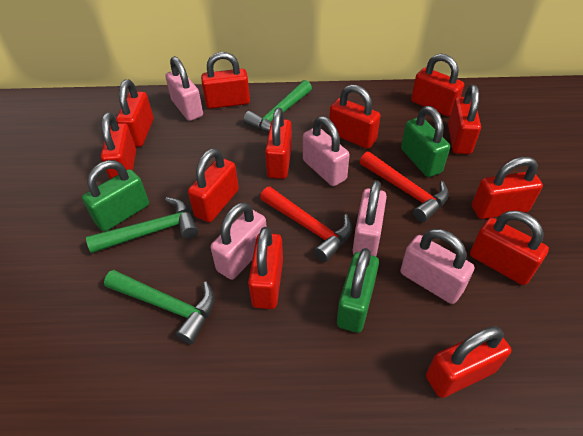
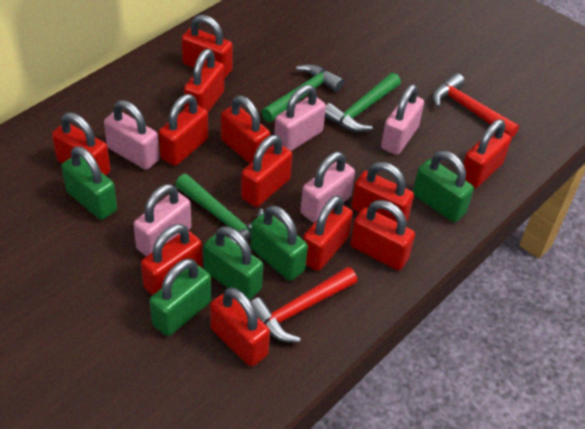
green padlock: 3 -> 5

